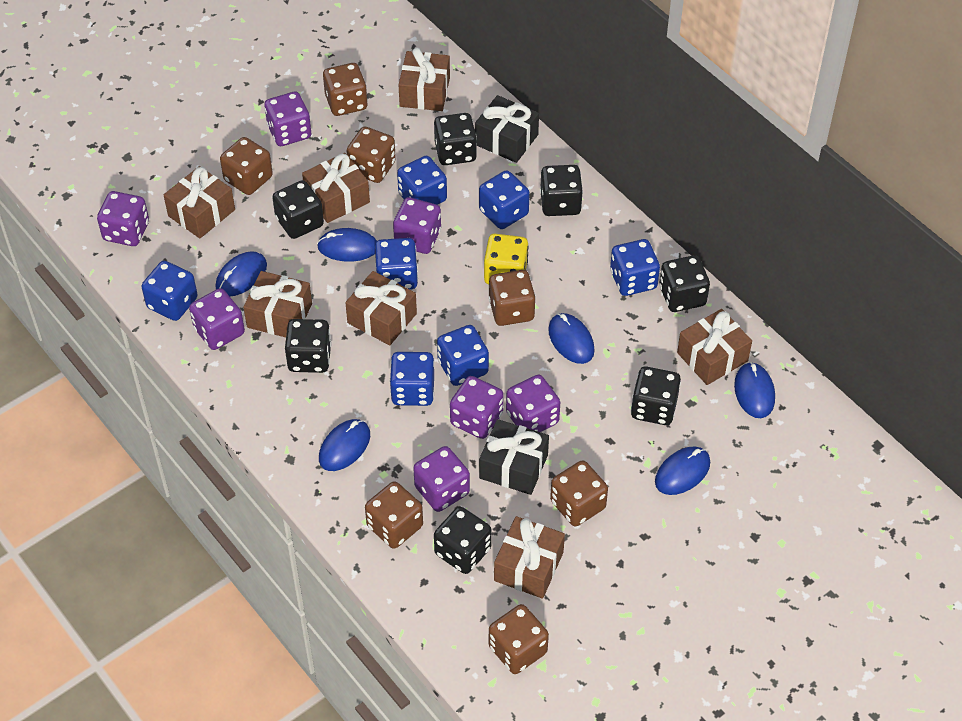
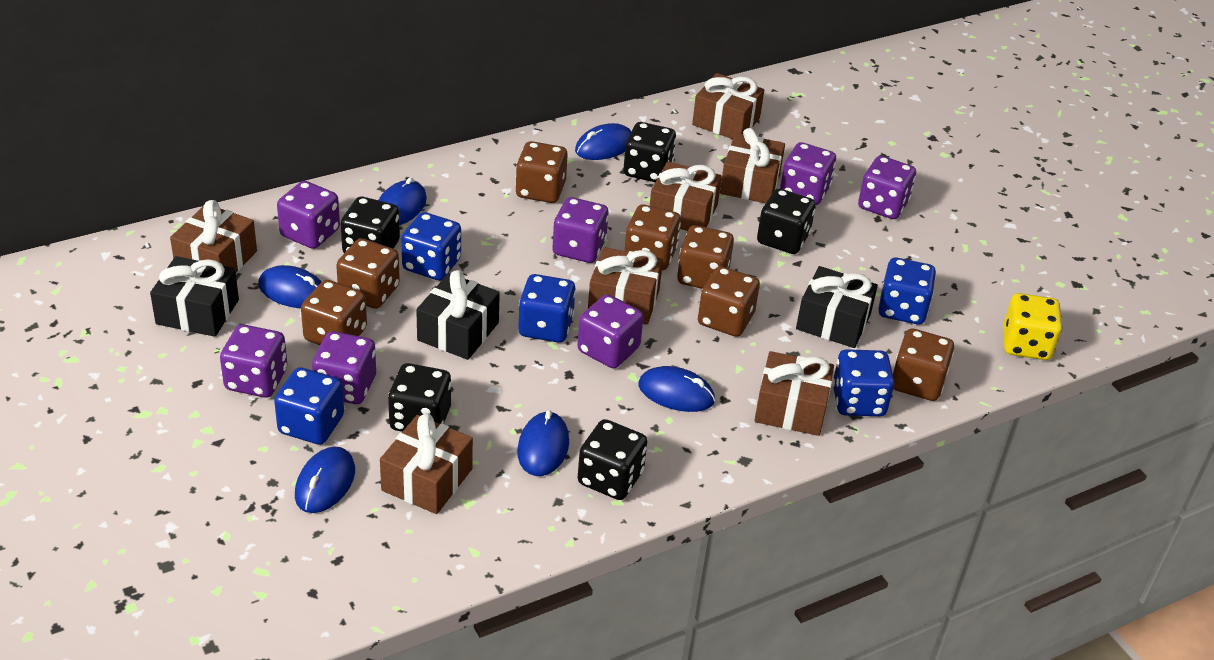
black dice: 7 -> 5
black gift: 2 -> 3
blue dice: 7 -> 5

